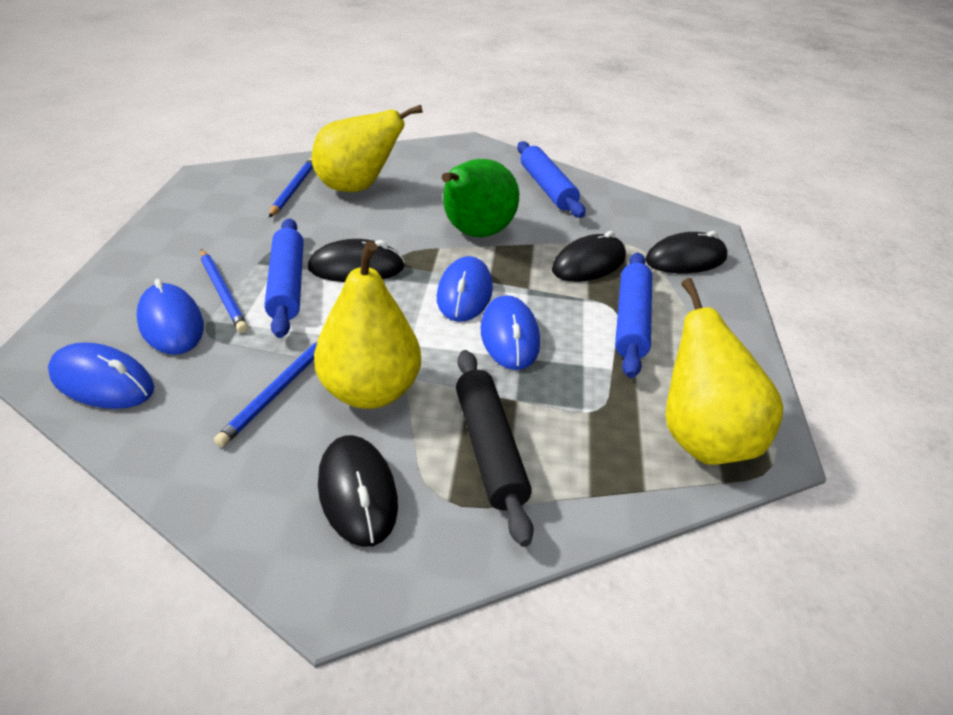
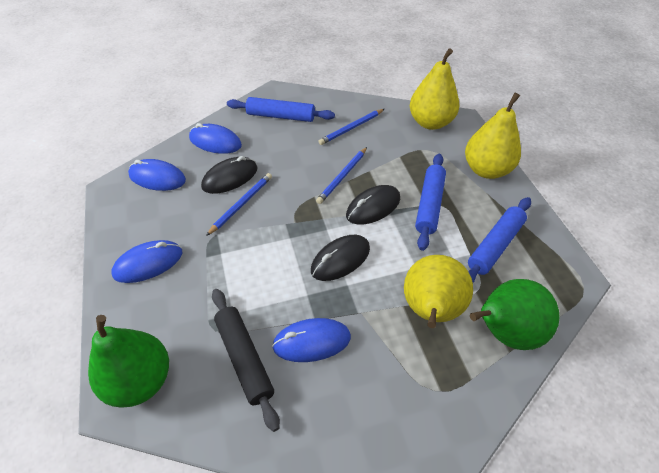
black mouse: 4 -> 3
green pear: 1 -> 2

